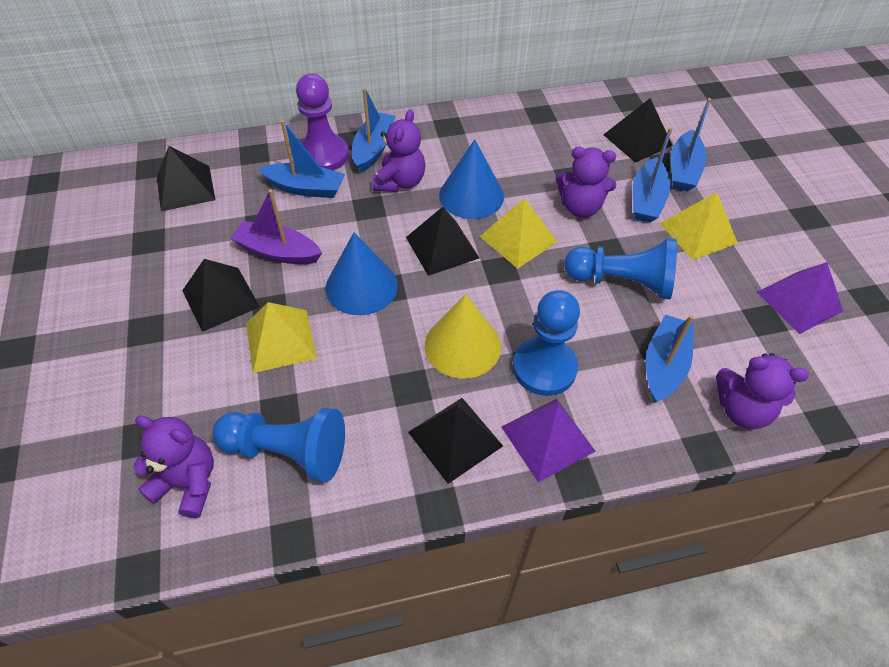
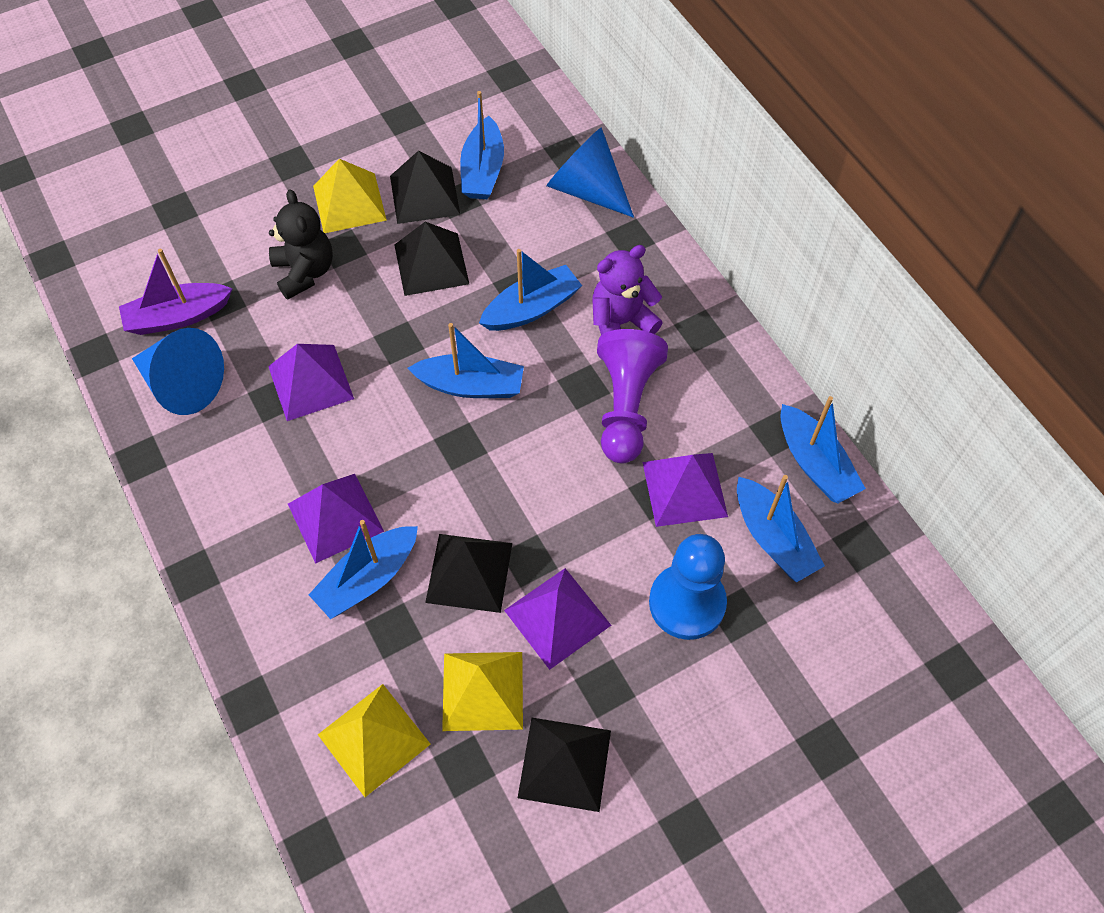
black pyramid: 5 -> 4
black teddy bear: 0 -> 1
blue boat: 5 -> 6
blue pawn: 3 -> 1
purple pyramid: 2 -> 4
purple teddy bear: 4 -> 1
yellow cone: 1 -> 0

